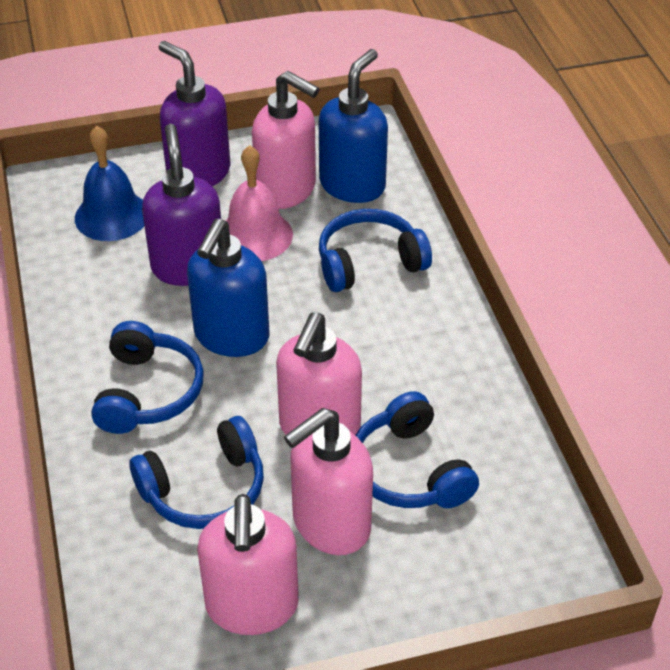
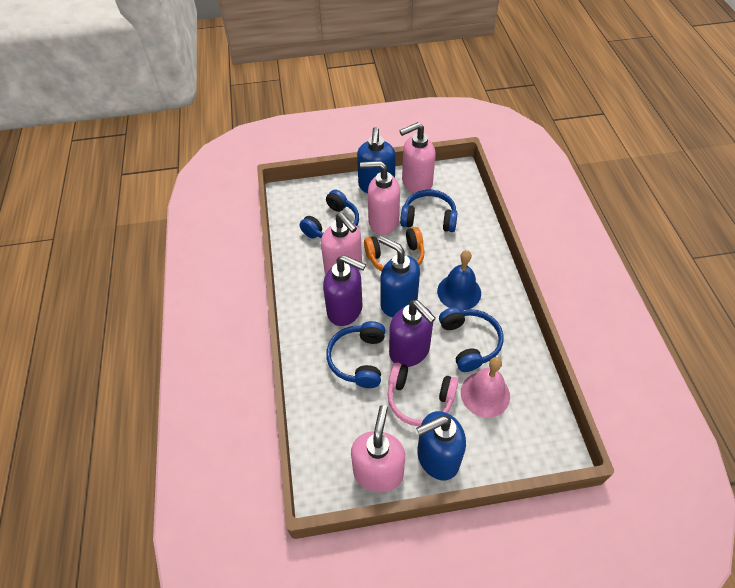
blue soap dispenser: 2 -> 3
orange headphones: 0 -> 1
pink headphones: 0 -> 1

